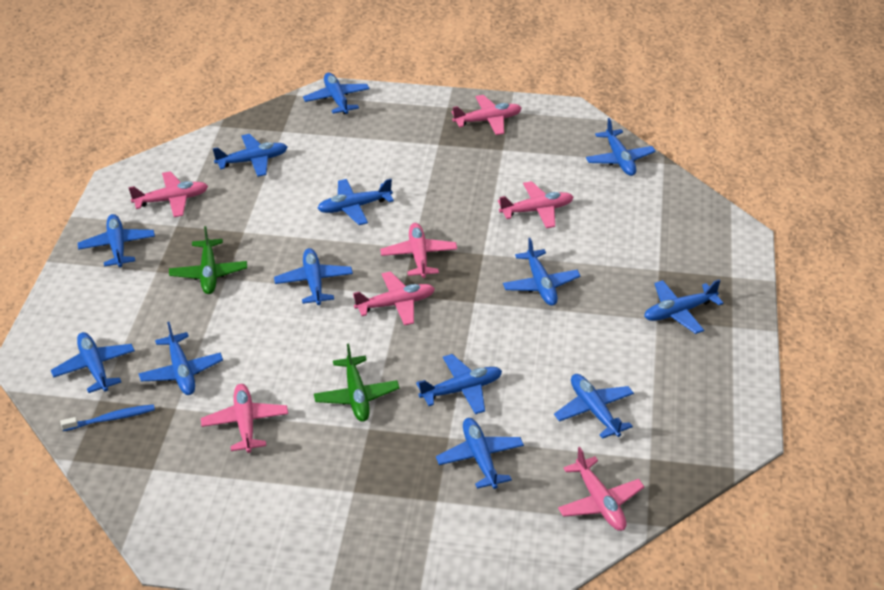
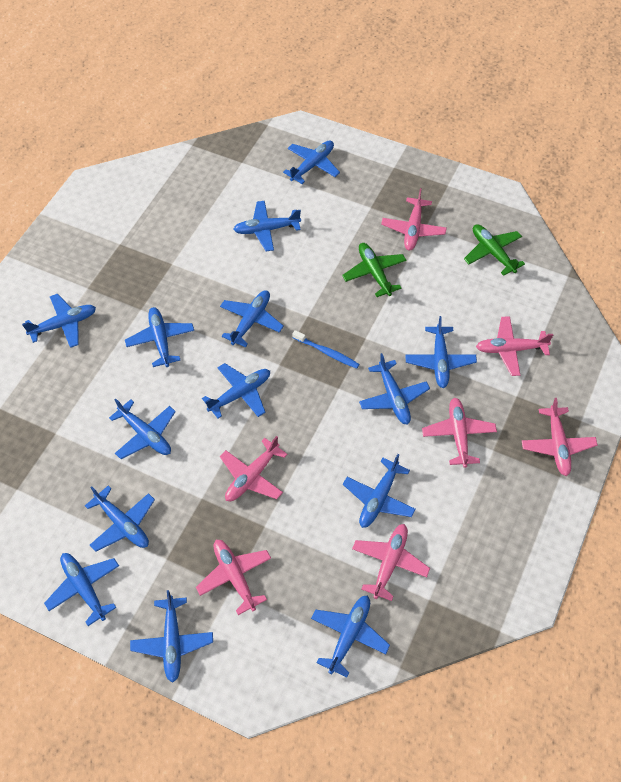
blue plane: 13 -> 14

